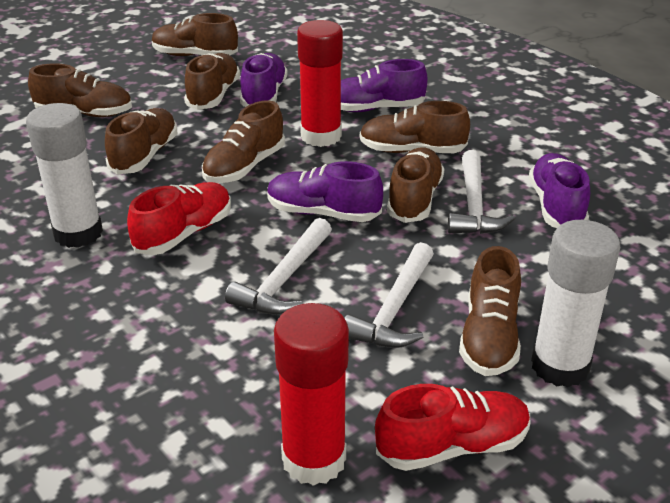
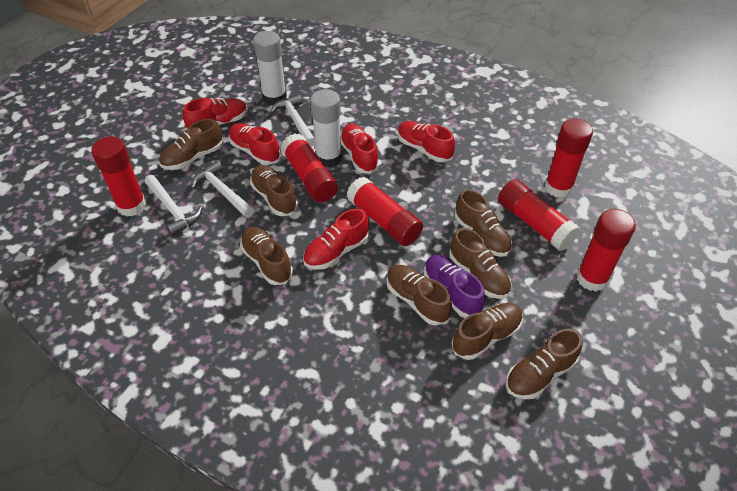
purple shoe: 4 -> 1
red glue stick: 2 -> 6
red shoe: 2 -> 5

